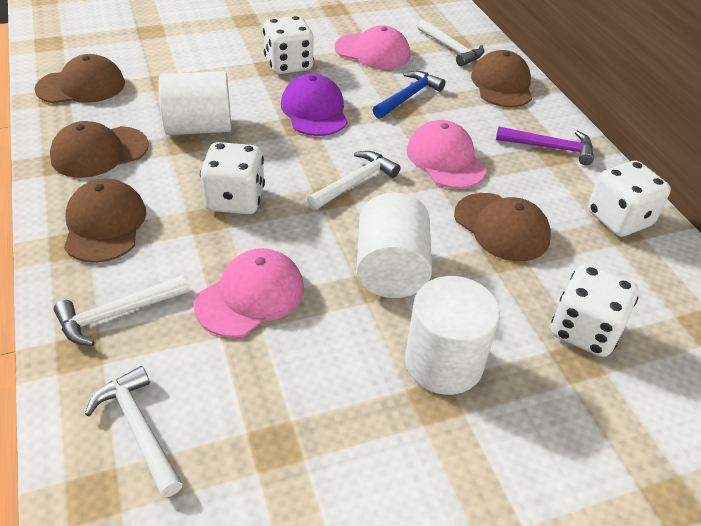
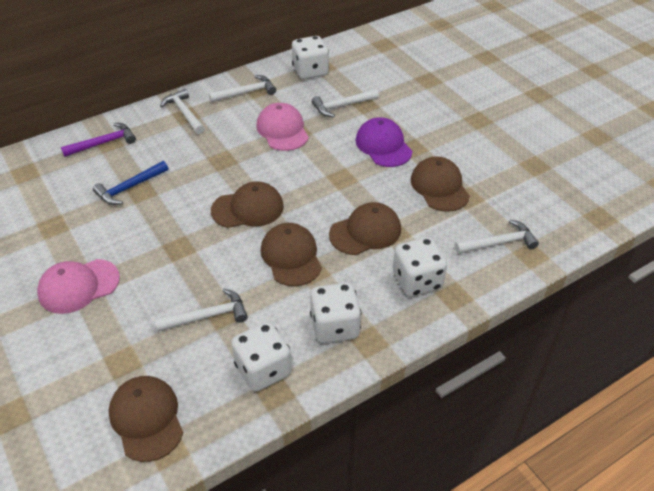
pink cap: 3 -> 2
white cylinder: 3 -> 0
white hammer: 4 -> 5

